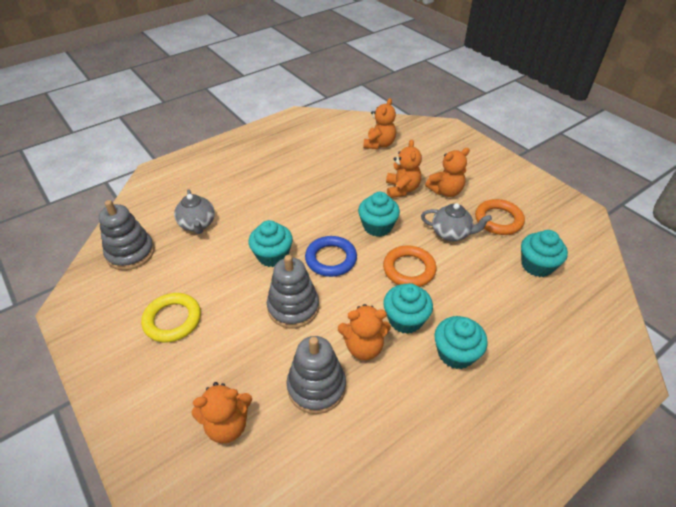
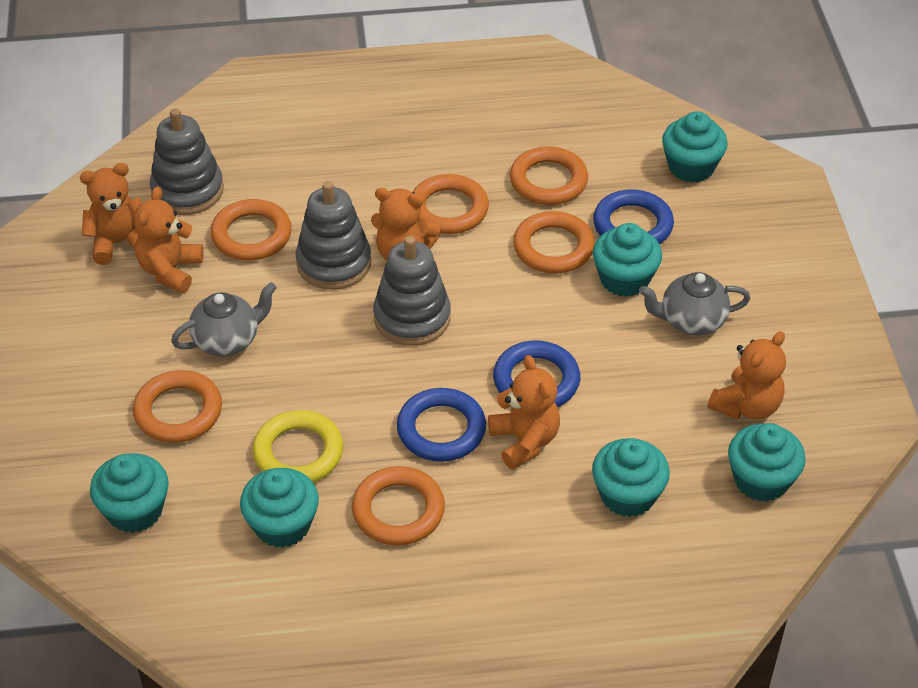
blue ring: 1 -> 3
orange ring: 2 -> 6
turquoise cupcake: 5 -> 6

